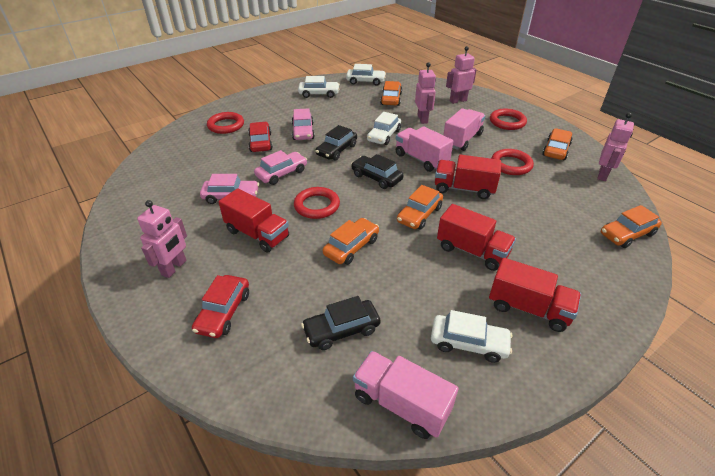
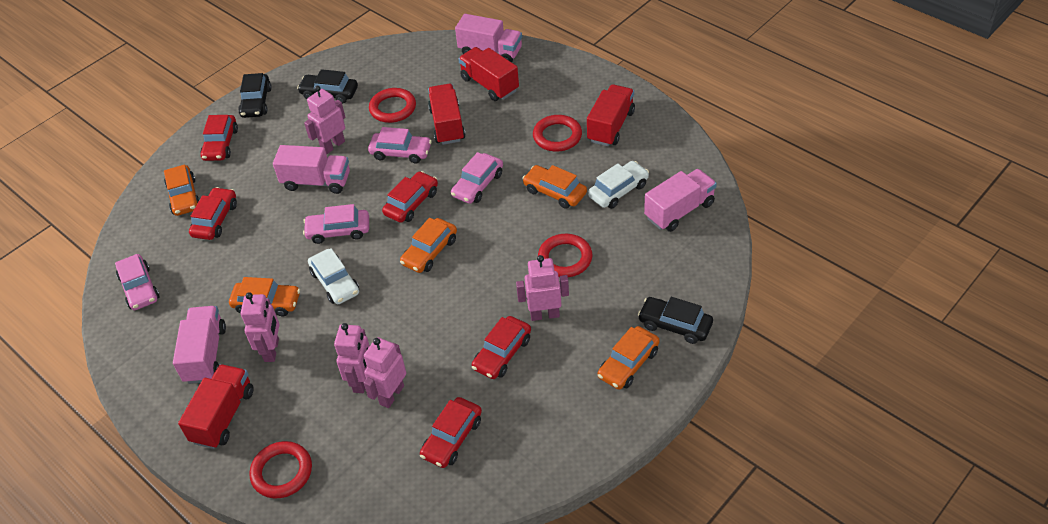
pink car: 3 -> 4
pink robot: 4 -> 5
pink truck: 3 -> 4
red car: 2 -> 5
white car: 4 -> 2

